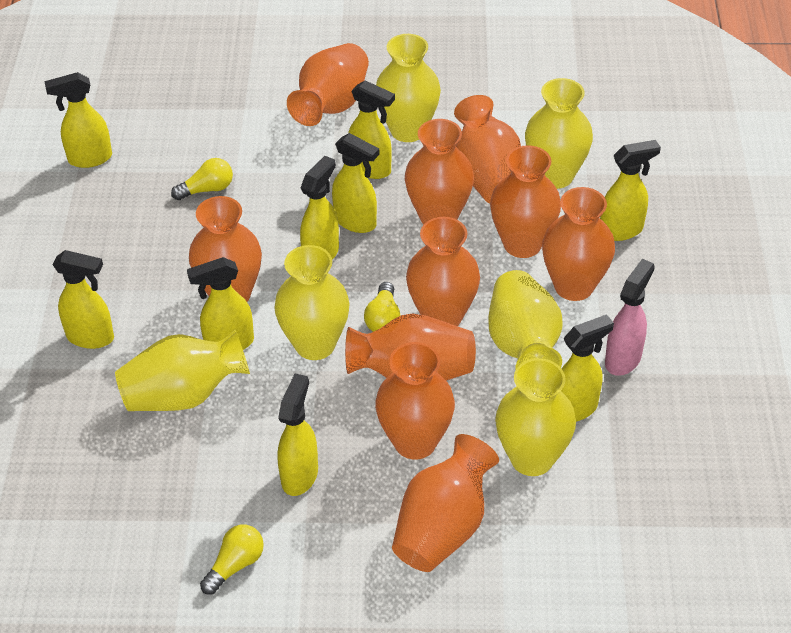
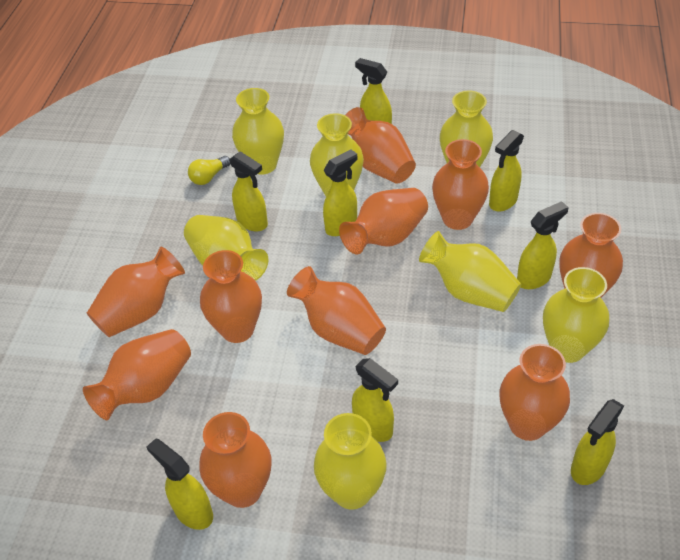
pink spray bottle: 1 -> 0
yellow light bulb: 3 -> 1
yellow spray bottle: 9 -> 8
yellow vase: 6 -> 7

